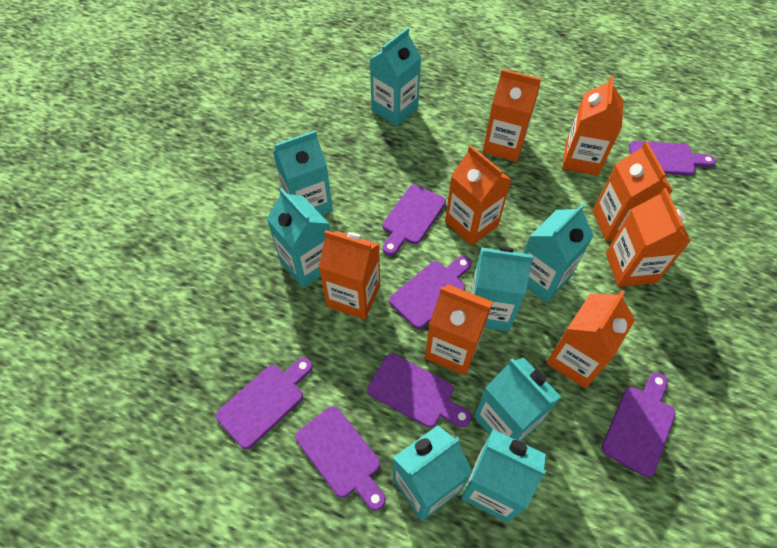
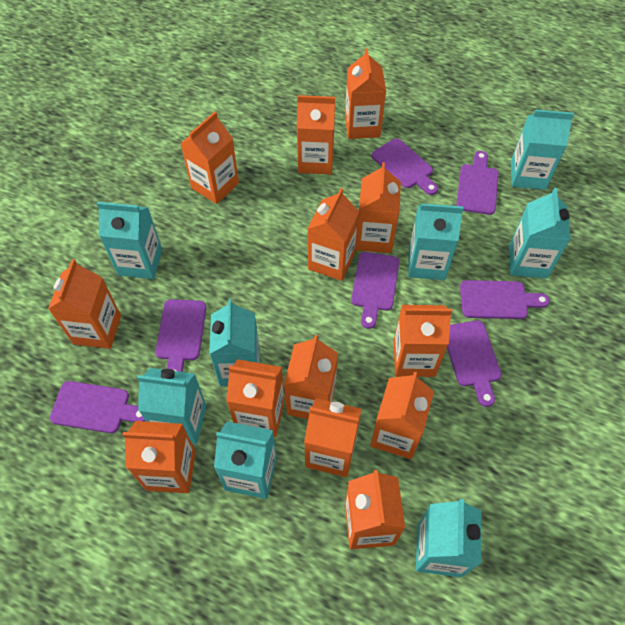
orange carton: 8 -> 13

